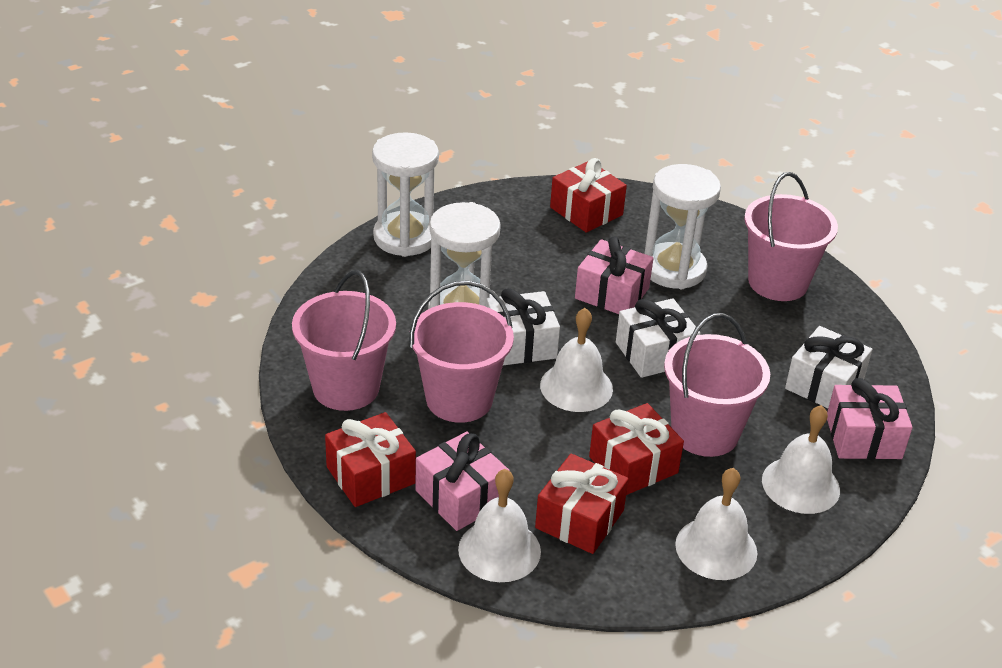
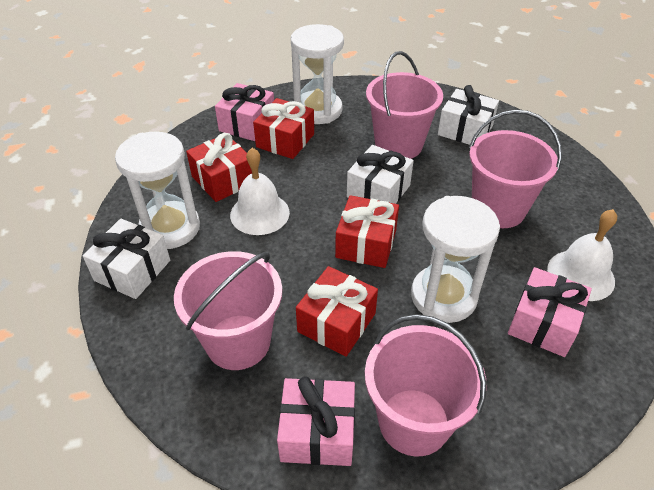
white bell: 4 -> 2

